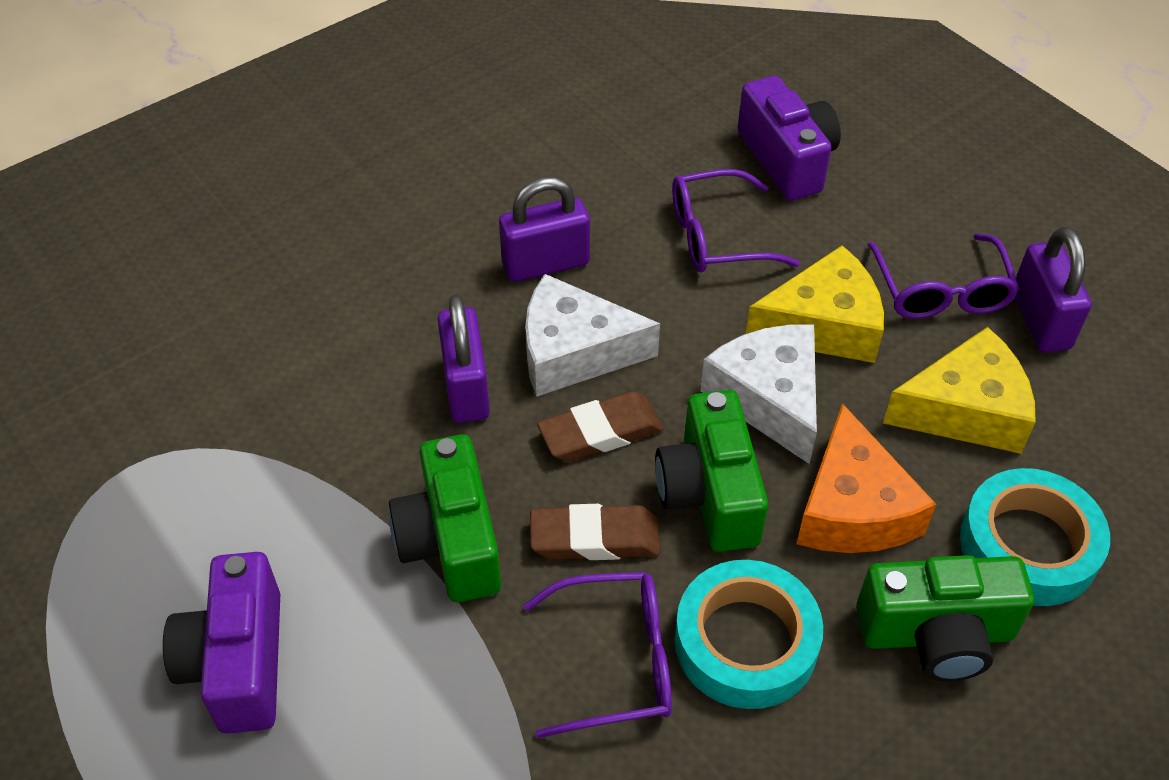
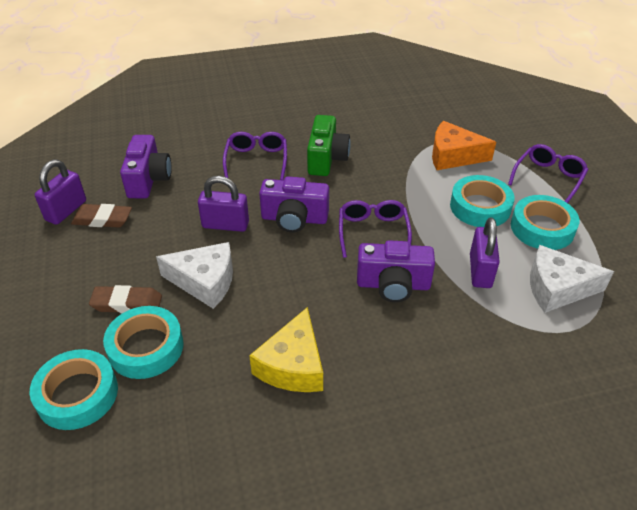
green camera: 3 -> 1
purple camera: 2 -> 3
turquoise tape: 2 -> 4
yellow cheese: 2 -> 1

